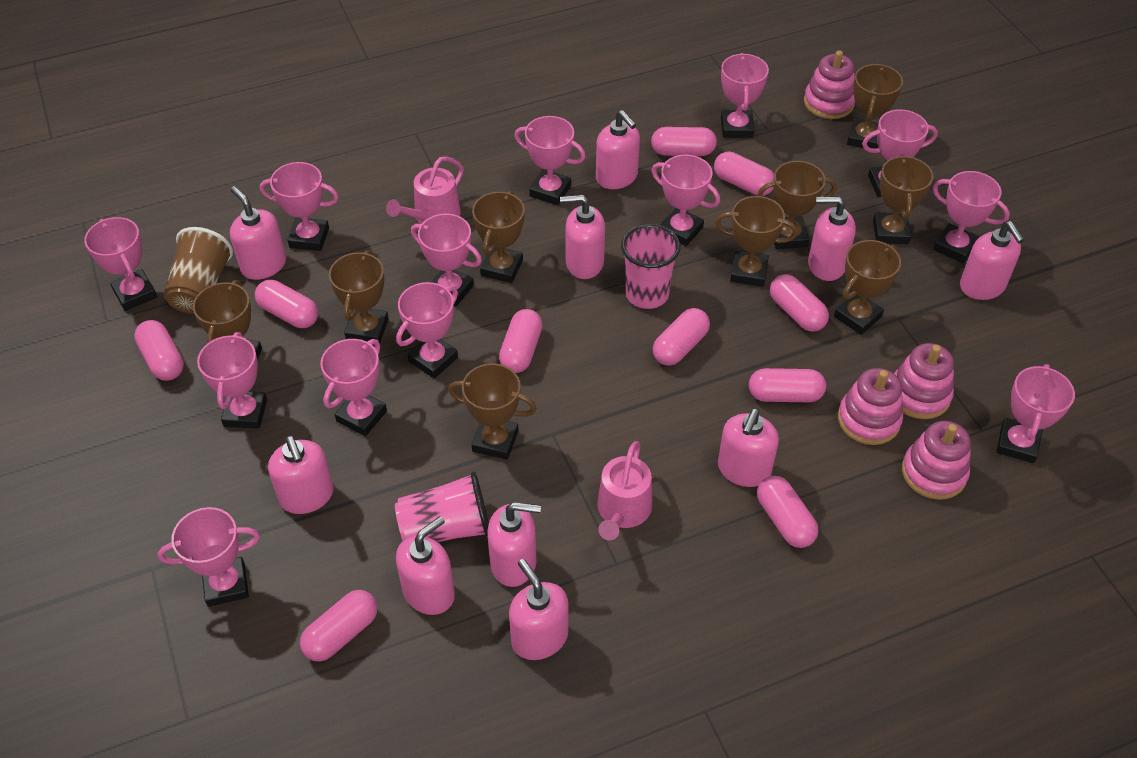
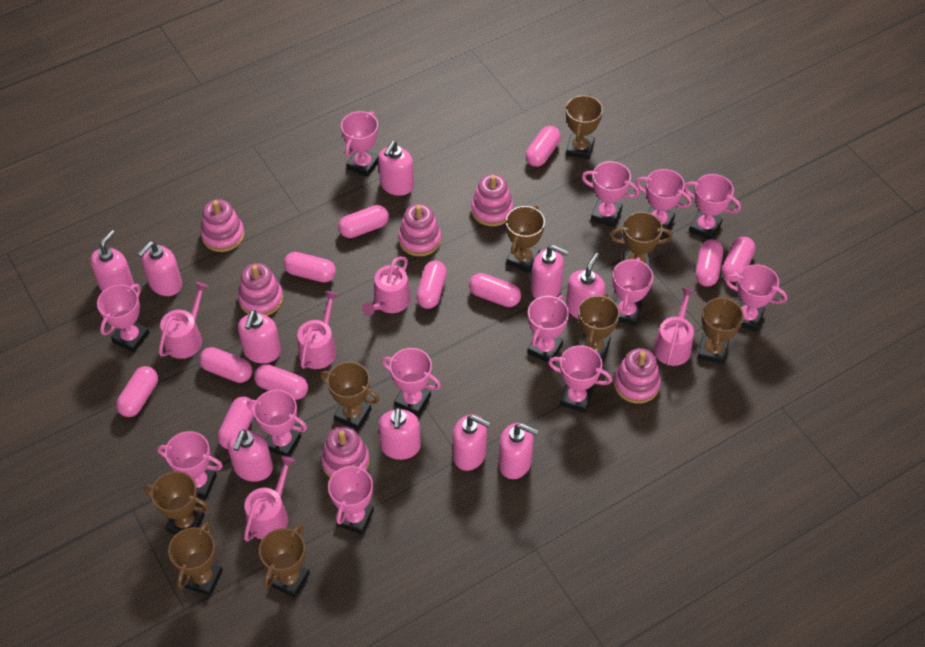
brown cup: 1 -> 0
pink capsule: 10 -> 11
pink cup: 2 -> 0
pink stacking toy: 4 -> 6
pink watering can: 2 -> 5

